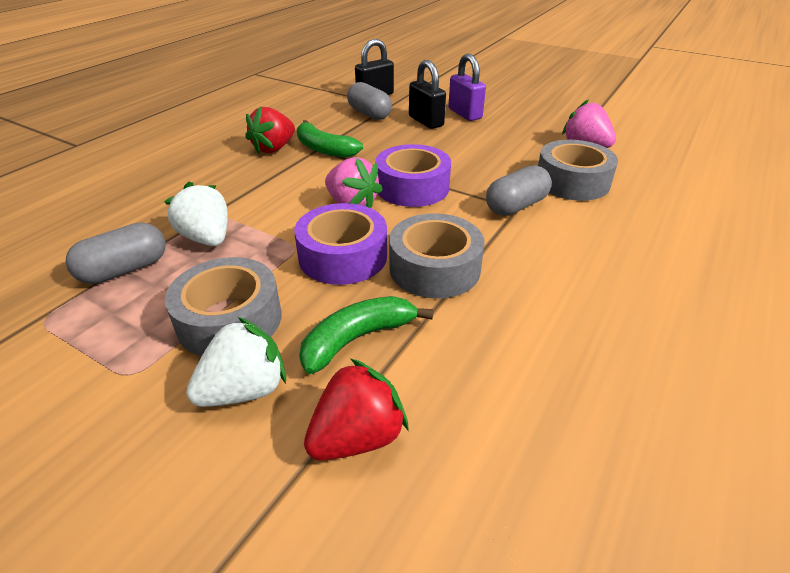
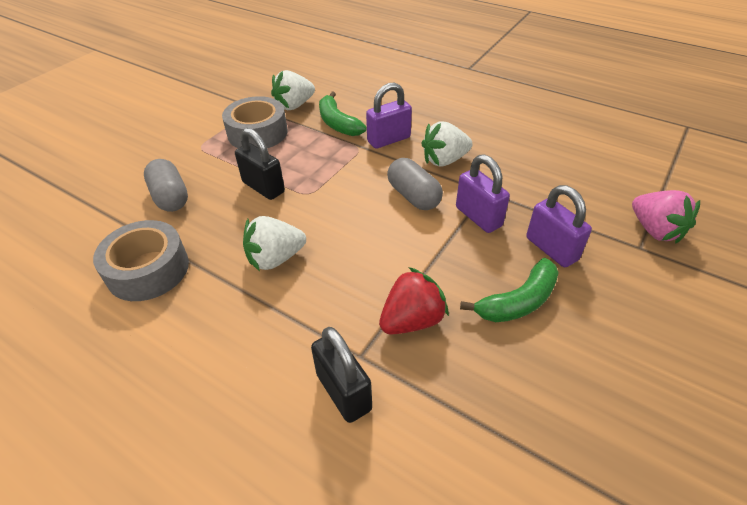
grey capsule: 3 -> 2
grey tape: 3 -> 2
pink strawberry: 2 -> 1
purple padlock: 1 -> 3
purple tape: 2 -> 0
red strawberry: 2 -> 1
white strawberry: 2 -> 3

